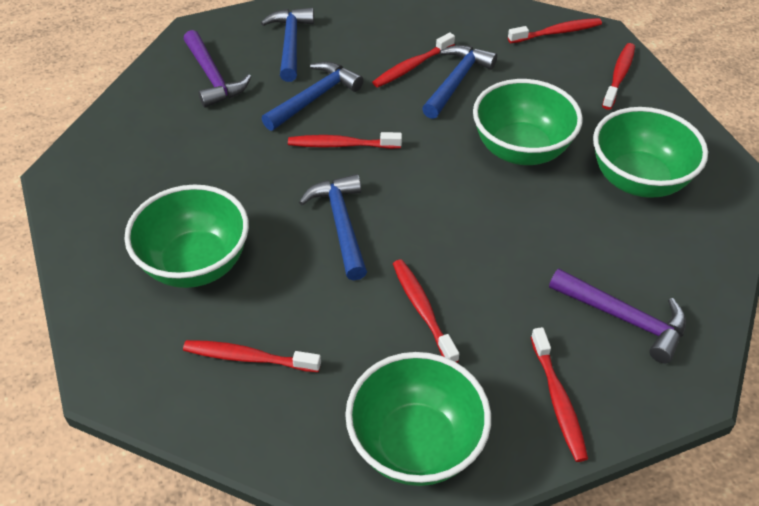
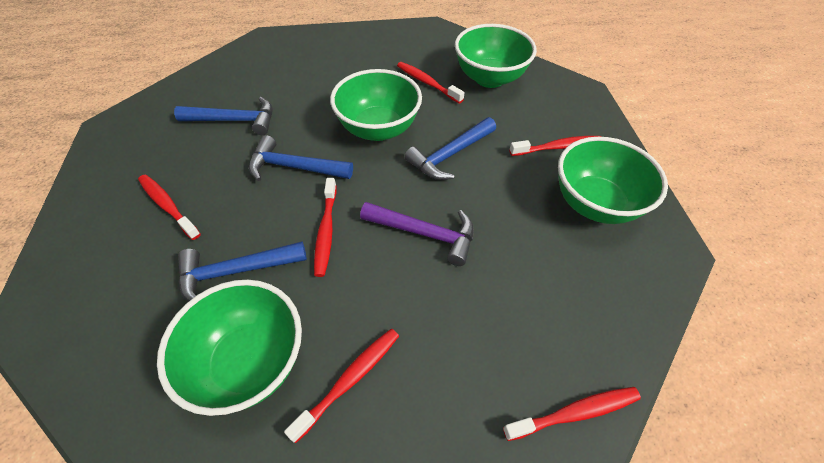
purple hammer: 2 -> 1
red toothbrush: 7 -> 6

